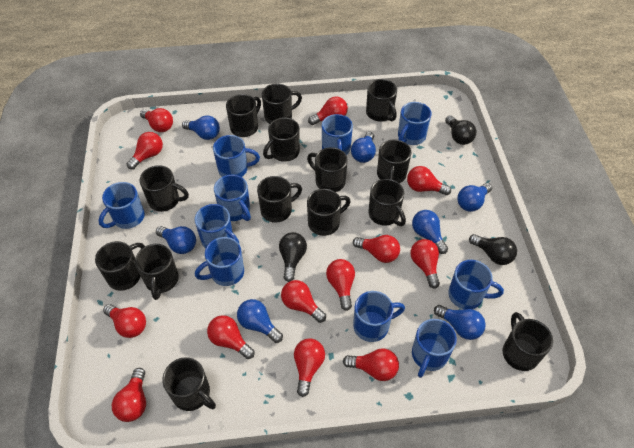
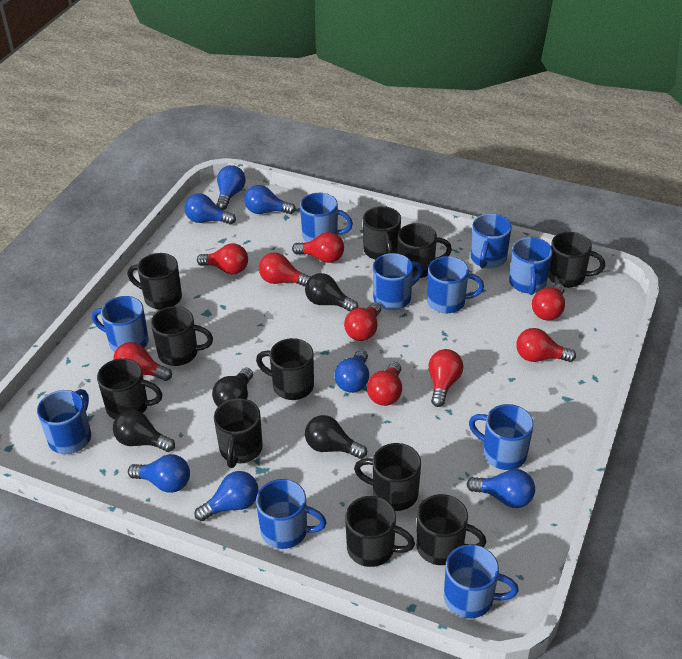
black light bulb: 3 -> 4
black mug: 14 -> 11
red light bulb: 13 -> 9

